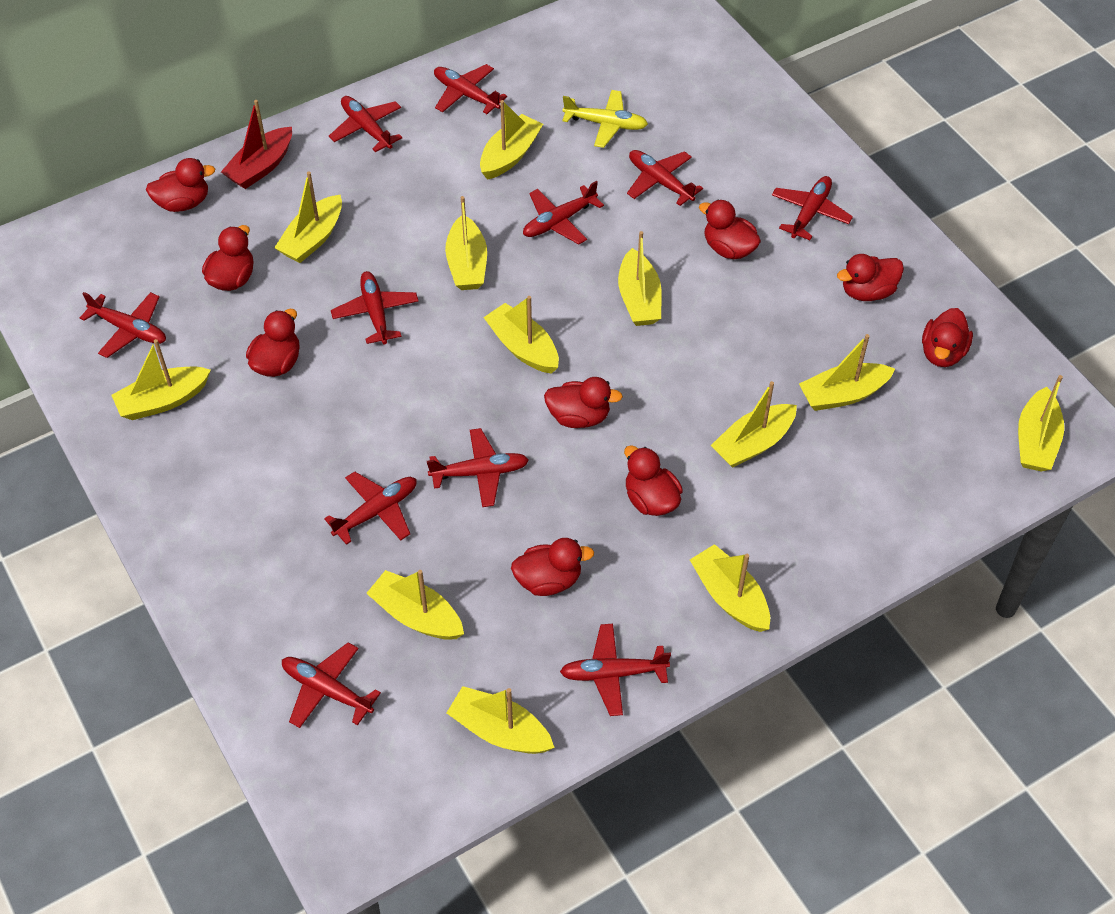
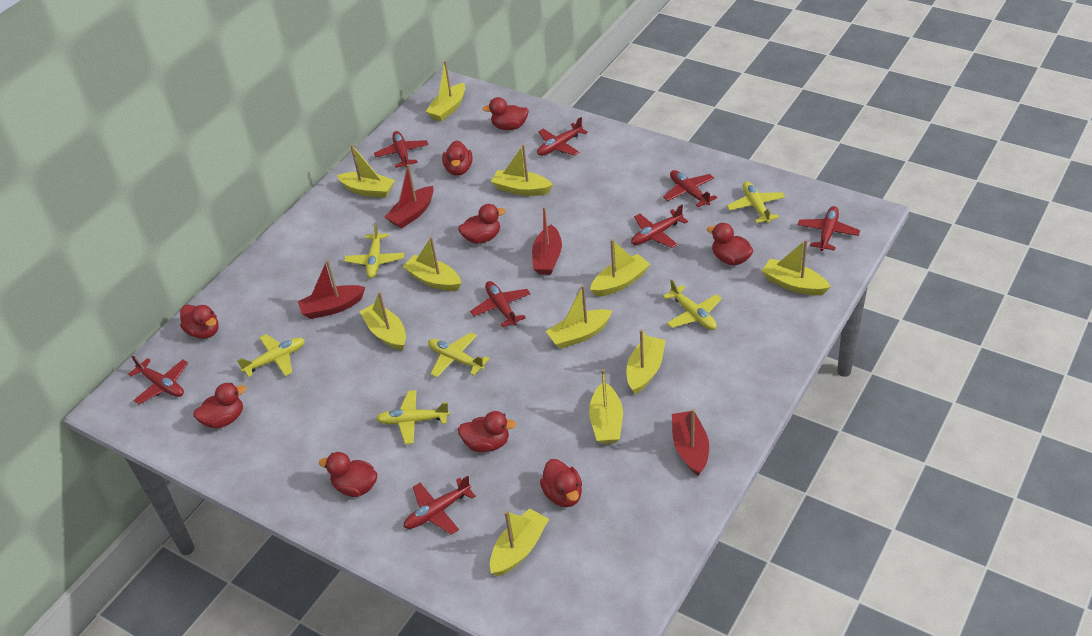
red boat: 1 -> 4
red plane: 11 -> 8
yellow boat: 12 -> 11
yellow plane: 1 -> 6

